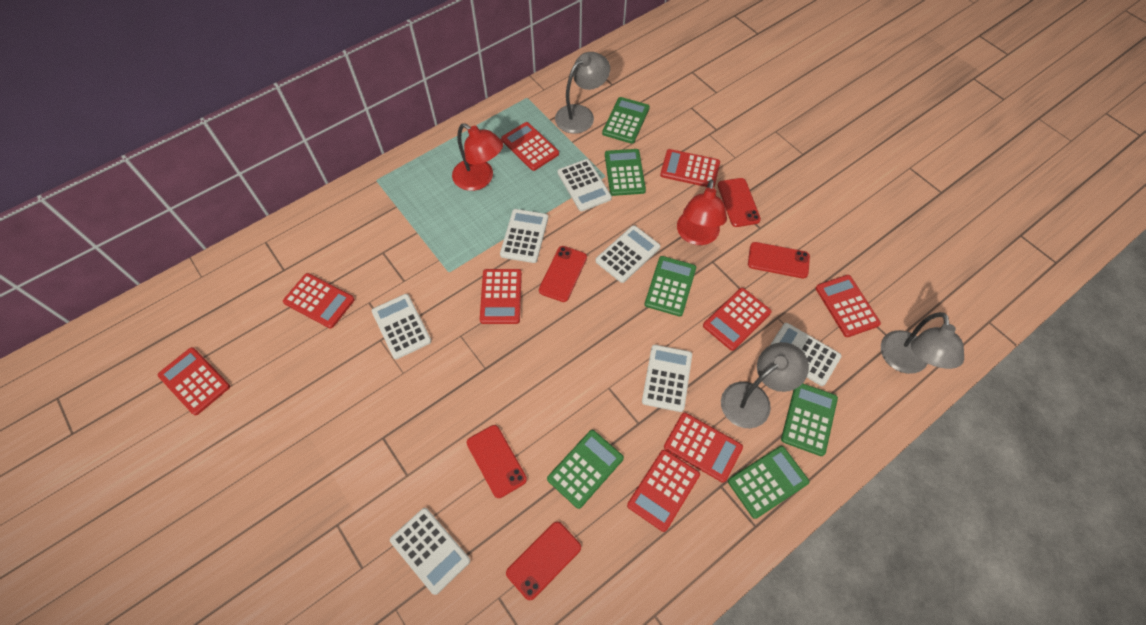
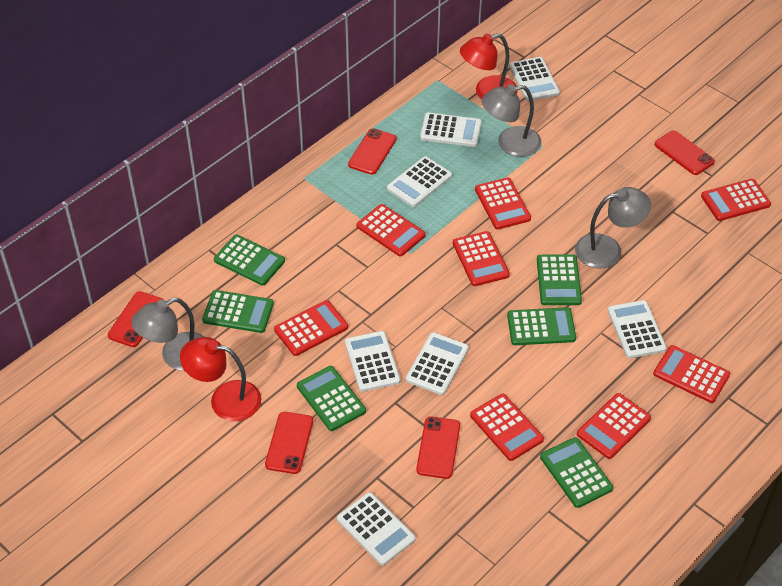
red calculator: 9 -> 8

